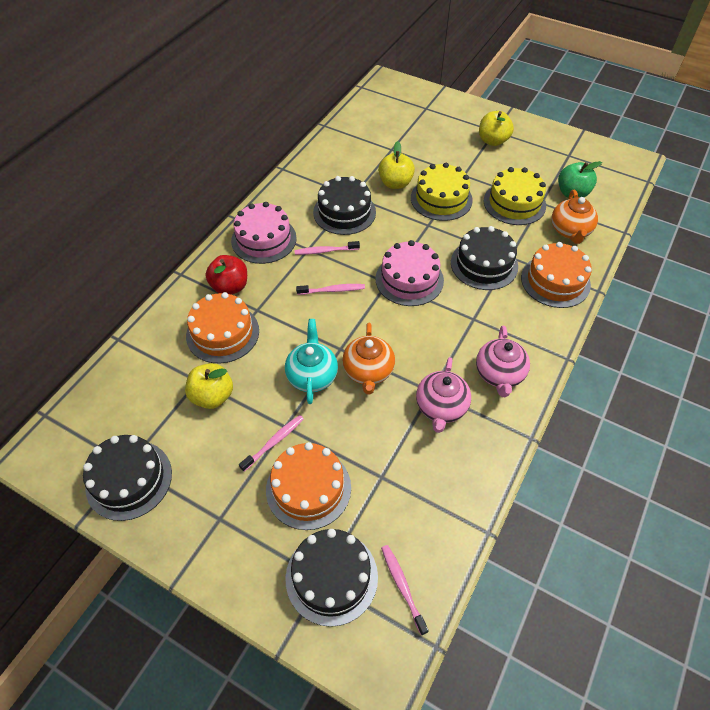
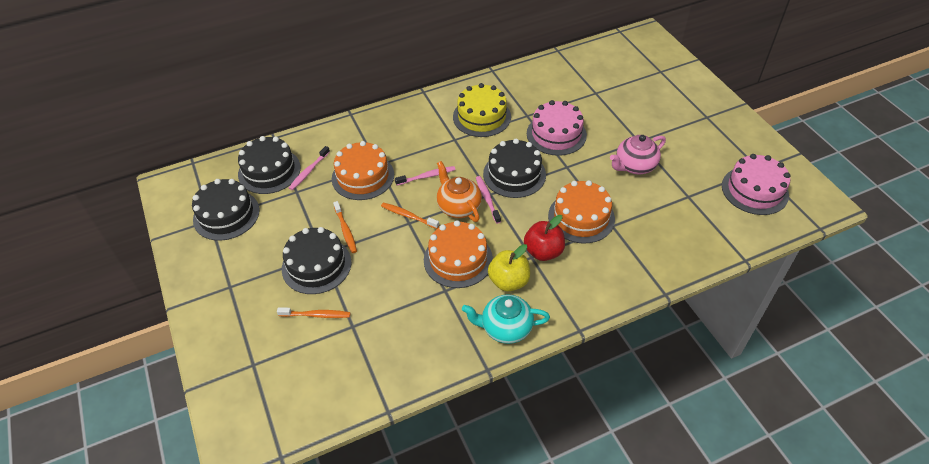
green apple: 1 -> 0
orange teapot: 2 -> 1
orange toothbrush: 0 -> 3
pink teapot: 2 -> 1
pink toothbrush: 4 -> 3
yellow apple: 3 -> 1
yellow cake: 2 -> 1

